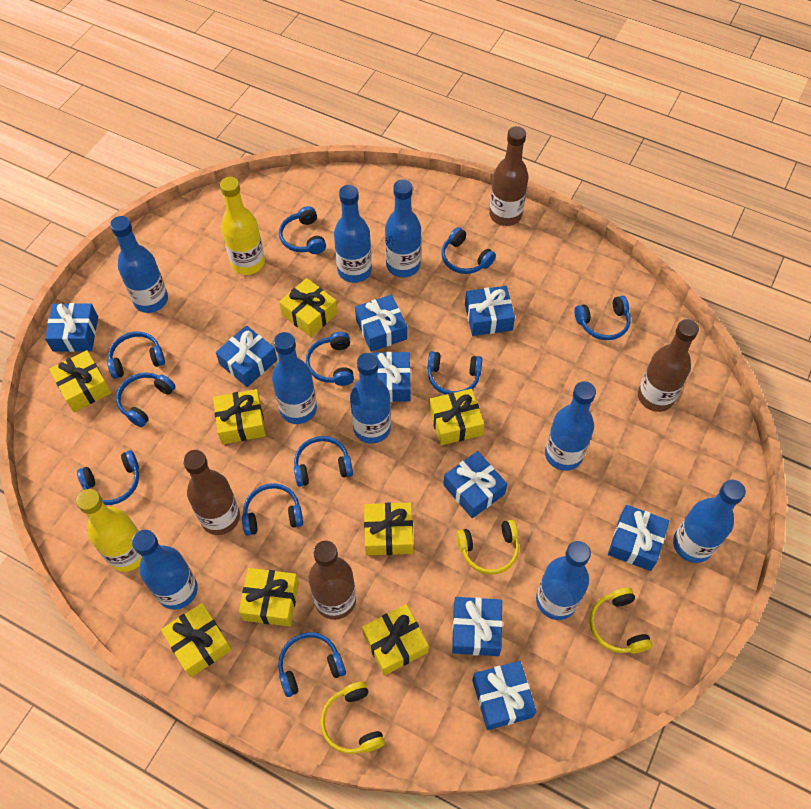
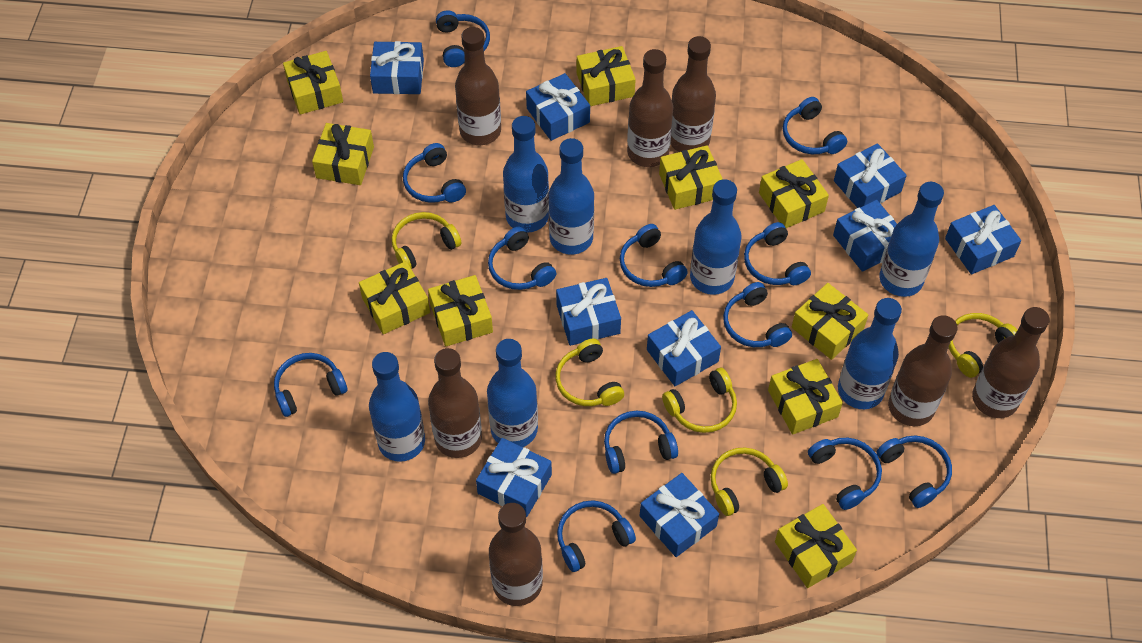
blue bottle: 9 -> 7
blue headphones: 11 -> 12
brown bottle: 4 -> 7
yellow bottle: 2 -> 0
yellow gift: 8 -> 10
yellow headphones: 3 -> 5

